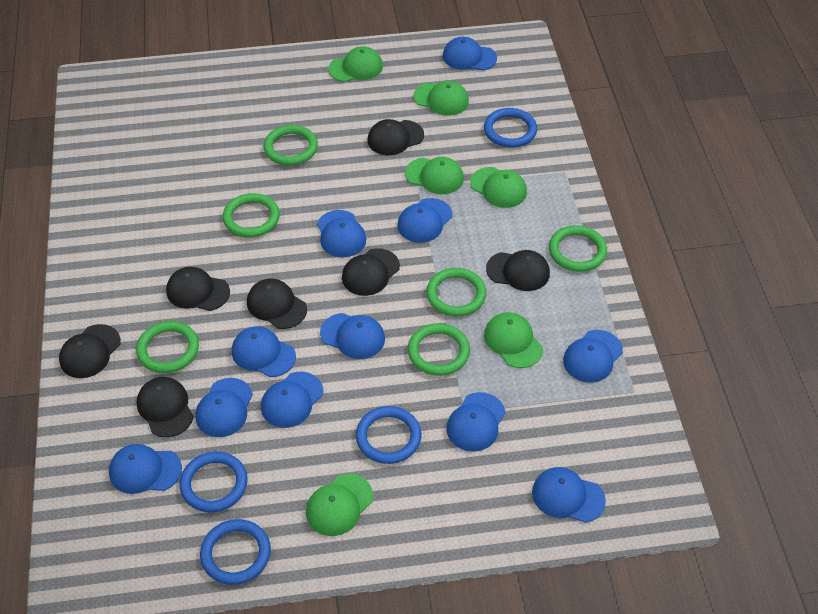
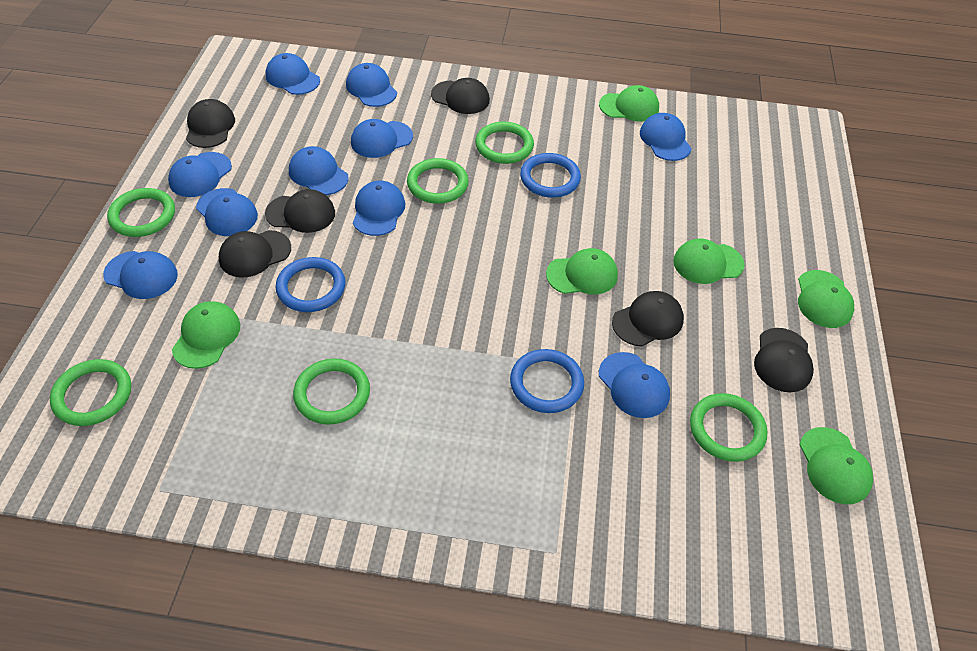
black cap: 7 -> 6
blue cap: 11 -> 10
blue ring: 4 -> 3

